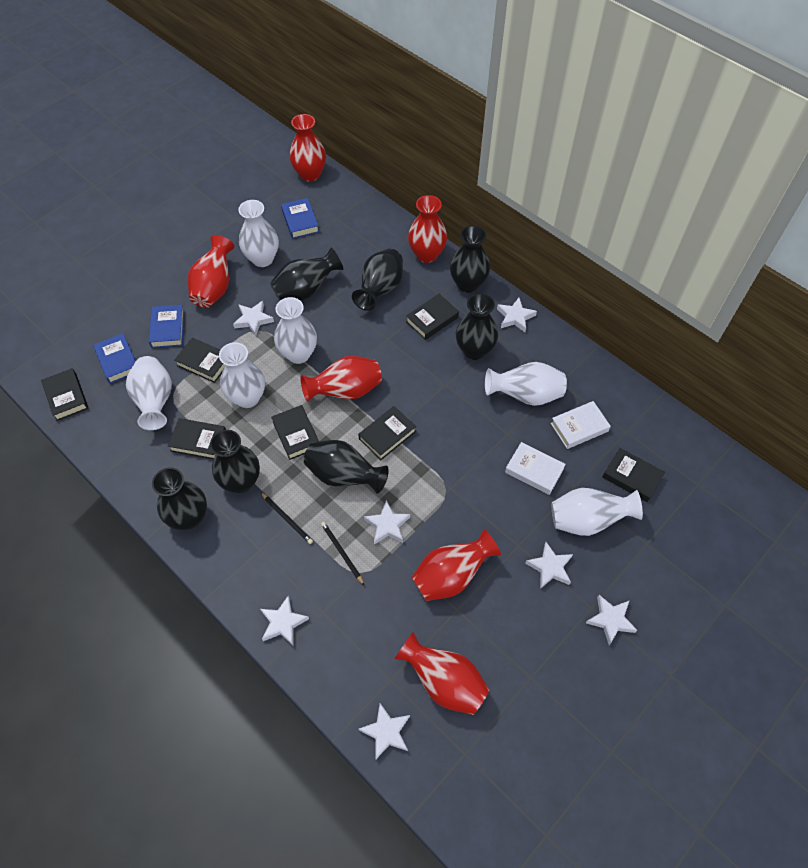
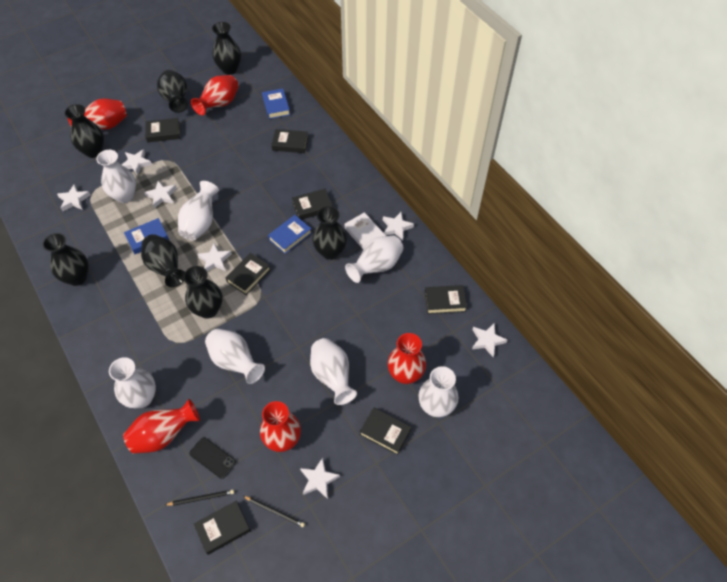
black phone: 0 -> 1
red vase: 6 -> 5
white book: 2 -> 1
white vase: 6 -> 7

